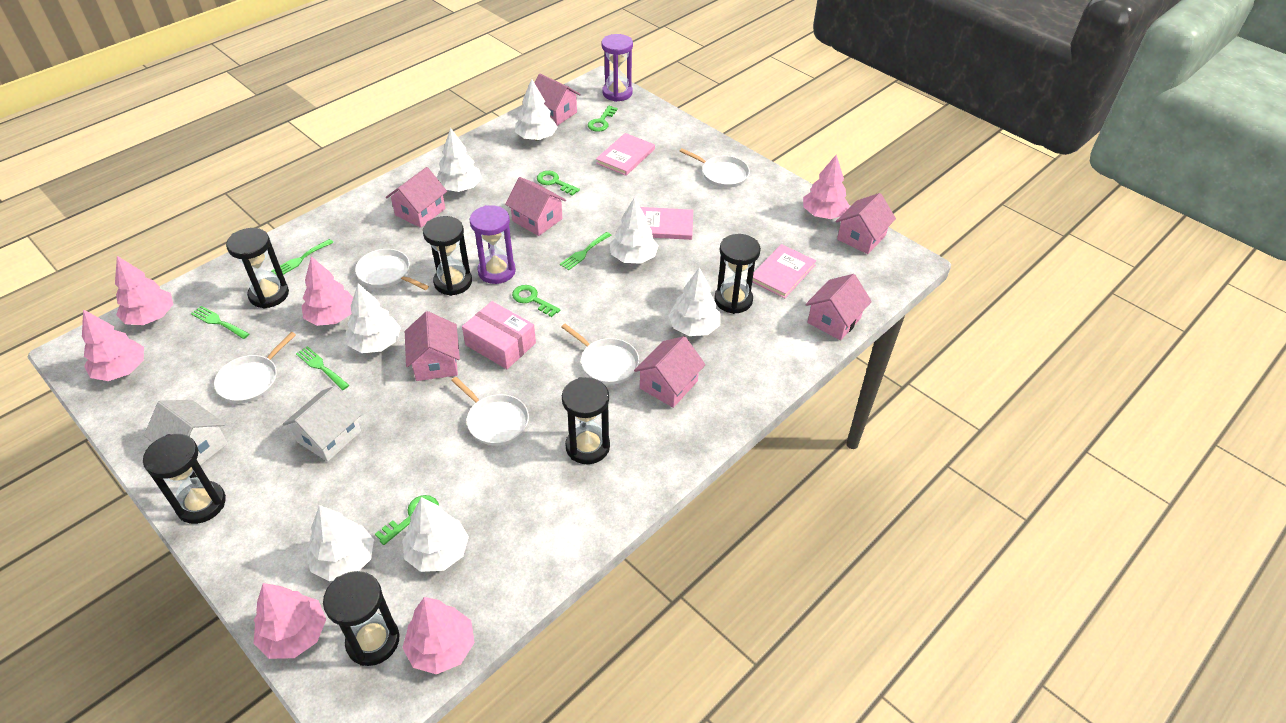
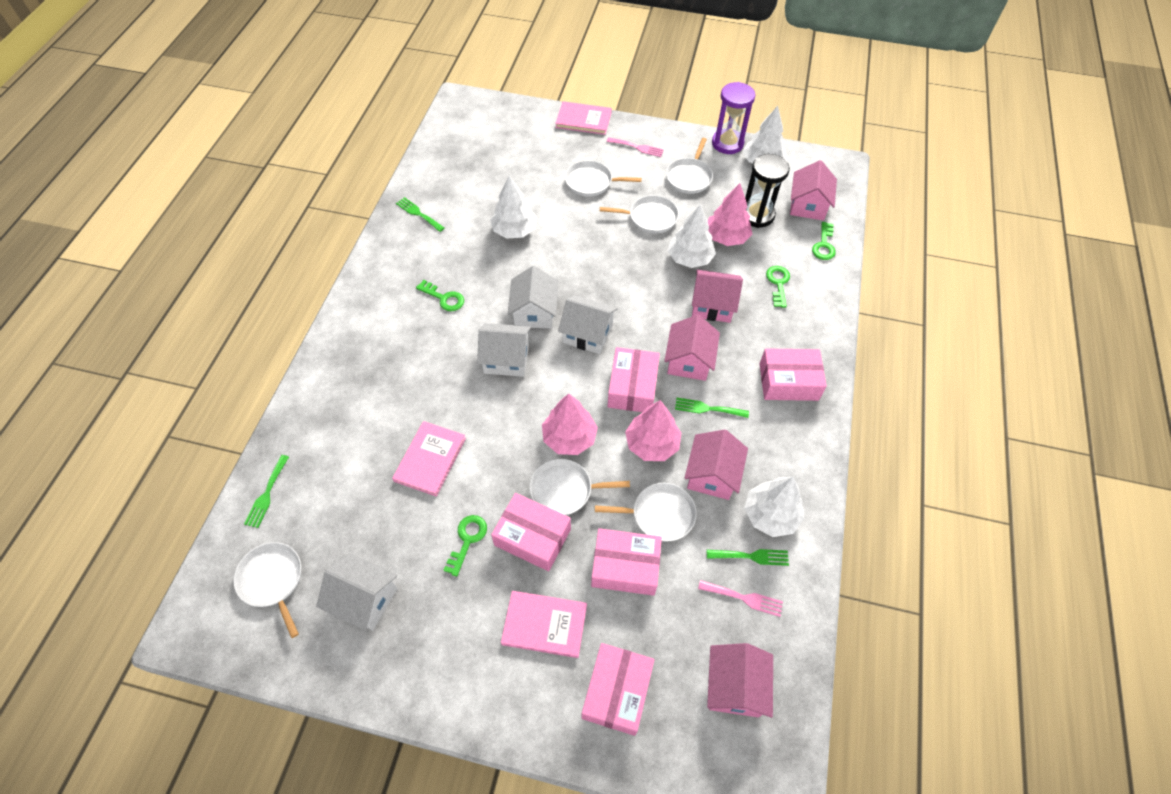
black hourglass: 6 -> 1
pink box: 1 -> 5
pink fork: 0 -> 2
pink house: 7 -> 5
pink tree: 6 -> 3
purple hourglass: 2 -> 1
white house: 2 -> 4
white pan: 5 -> 6
white tree: 7 -> 4

